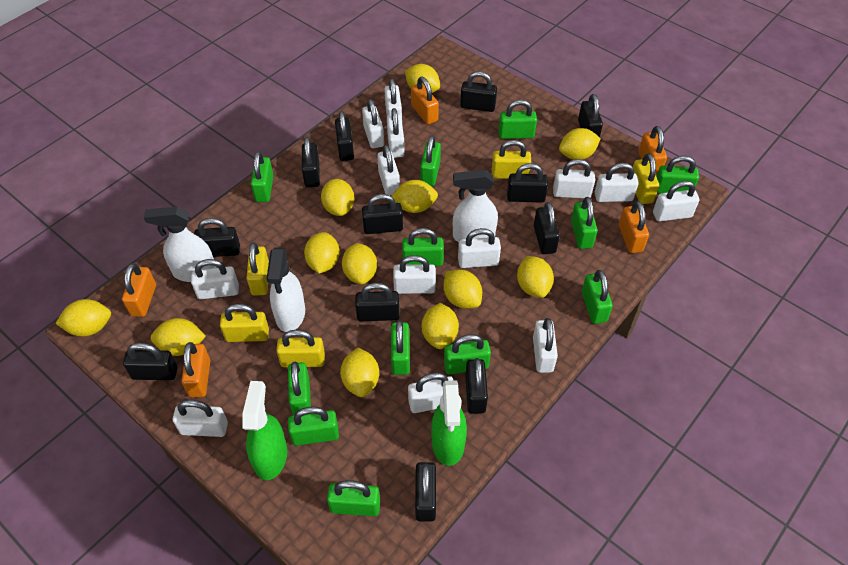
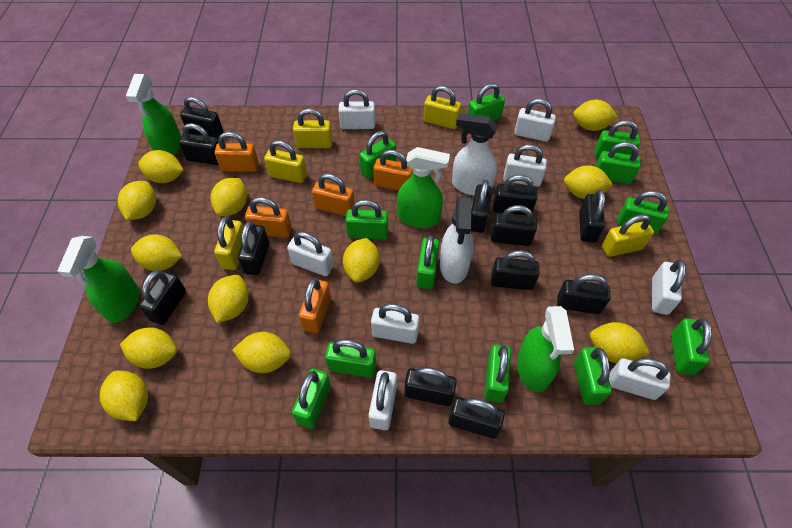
green spray bottle: 2 -> 4
white padlock: 13 -> 8
white spray bottle: 3 -> 2

